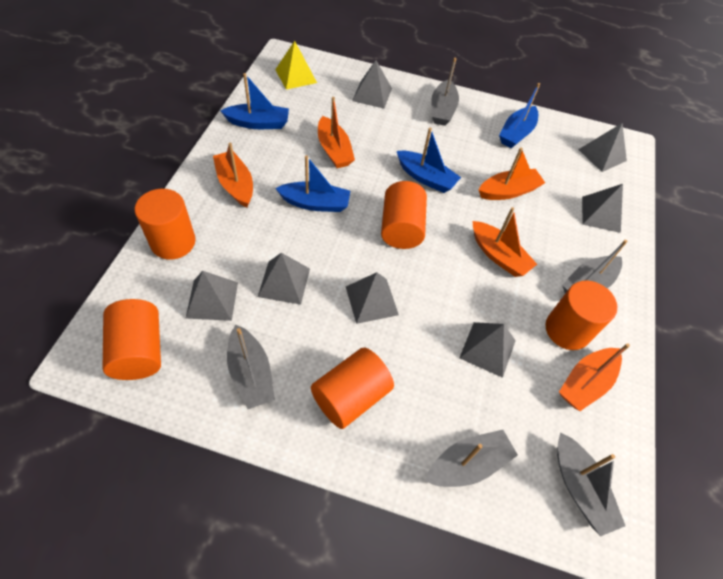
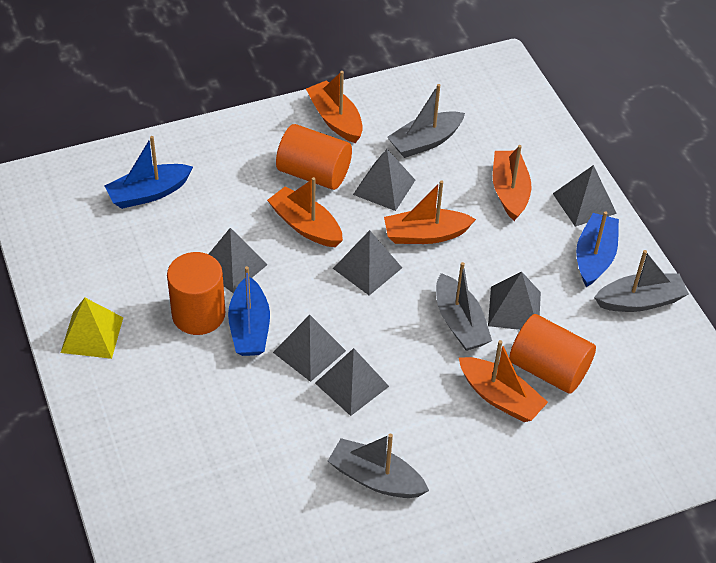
blue boat: 4 -> 3
grey boat: 5 -> 4
orange cylinder: 5 -> 3

